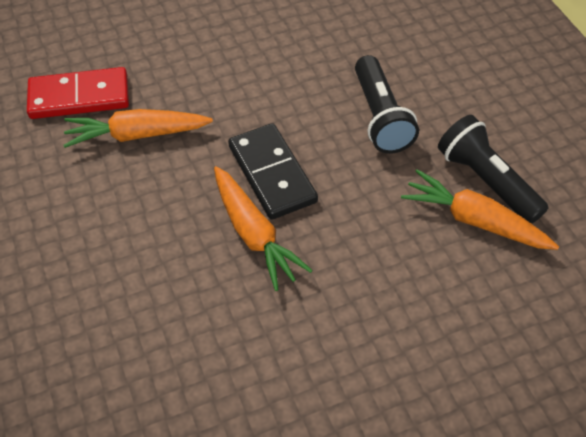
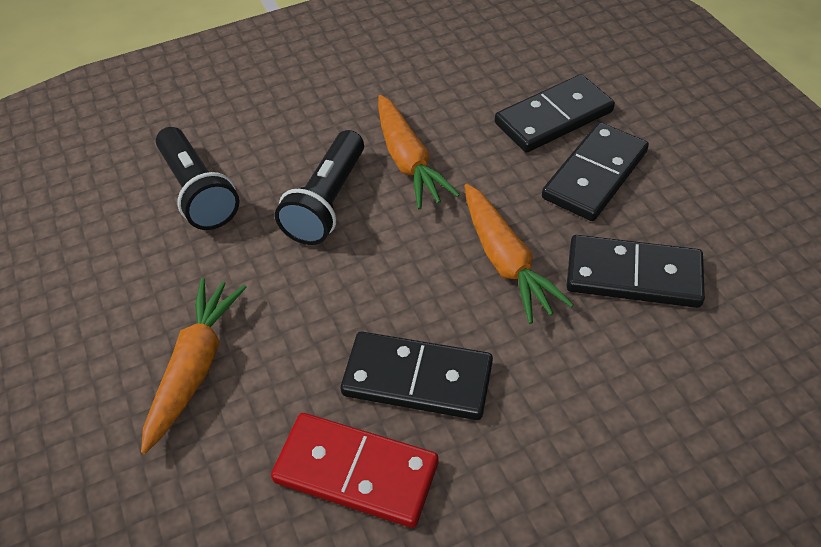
black domino: 1 -> 4

